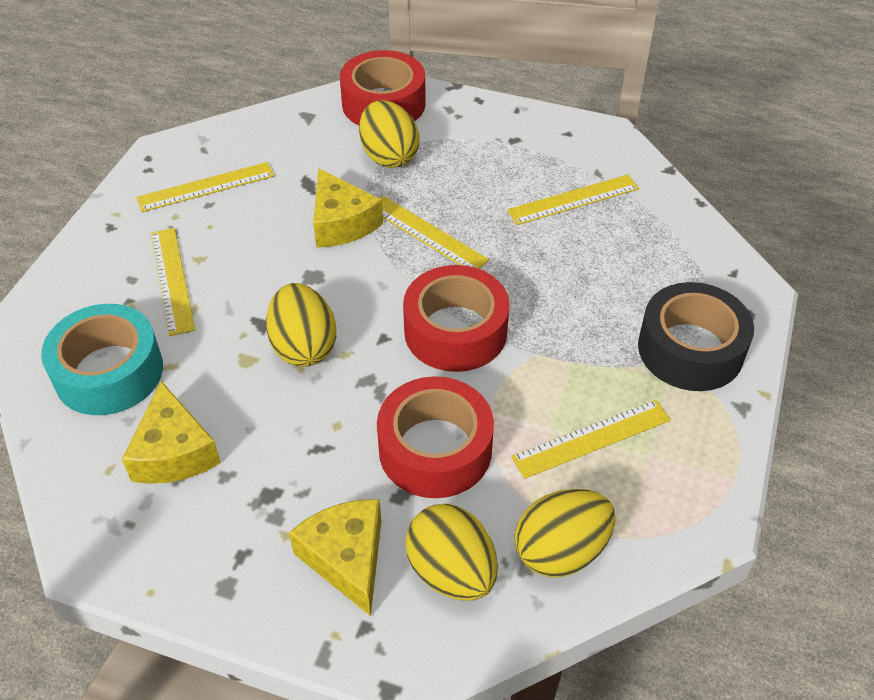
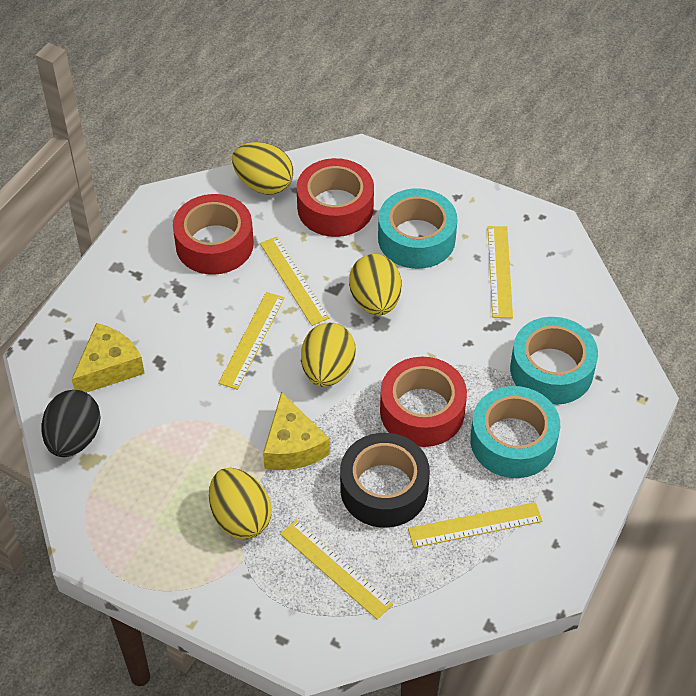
black egg: 0 -> 1
turquoise tape: 1 -> 3
yellow cheese: 3 -> 2

